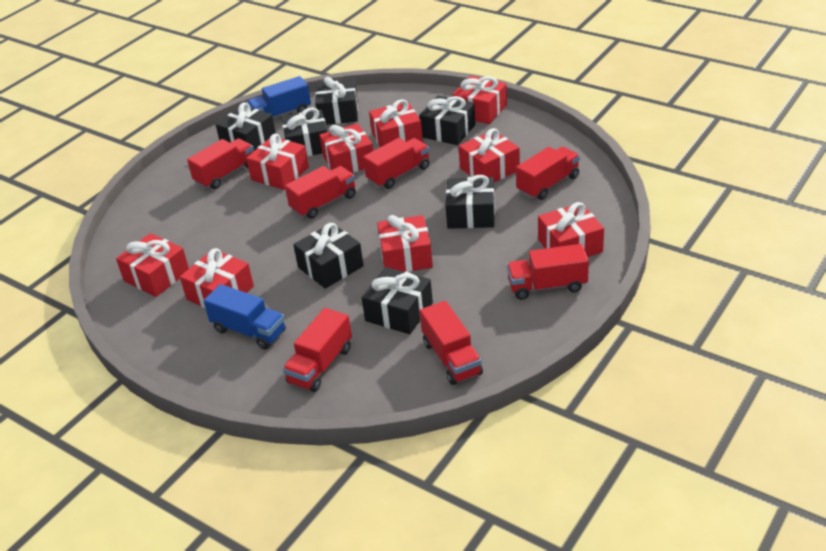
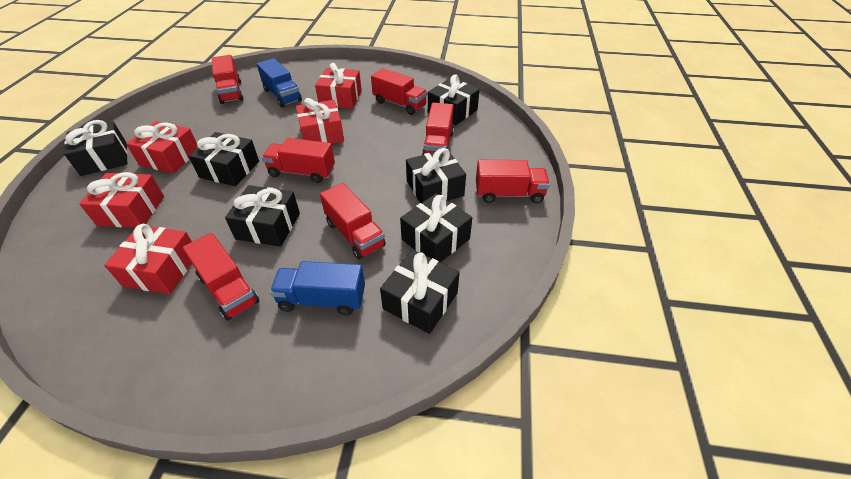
red gift: 9 -> 5

